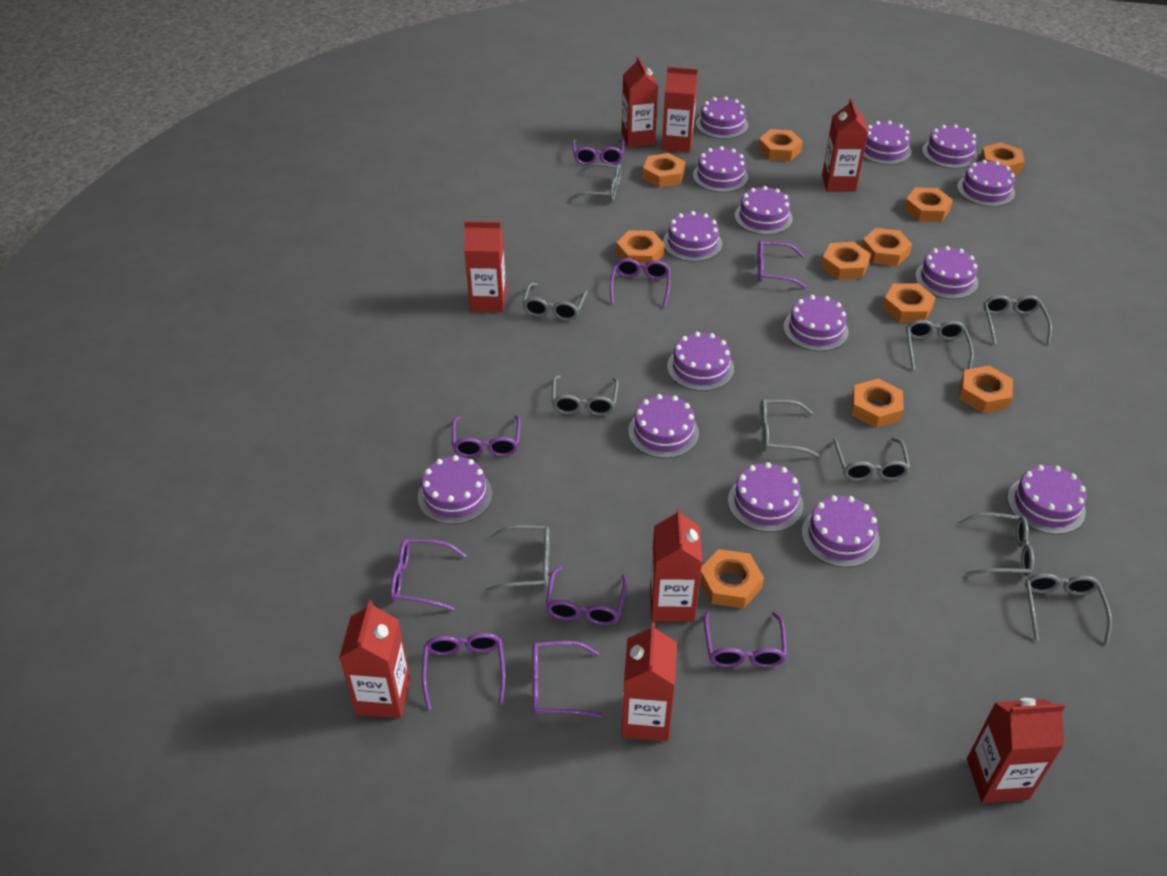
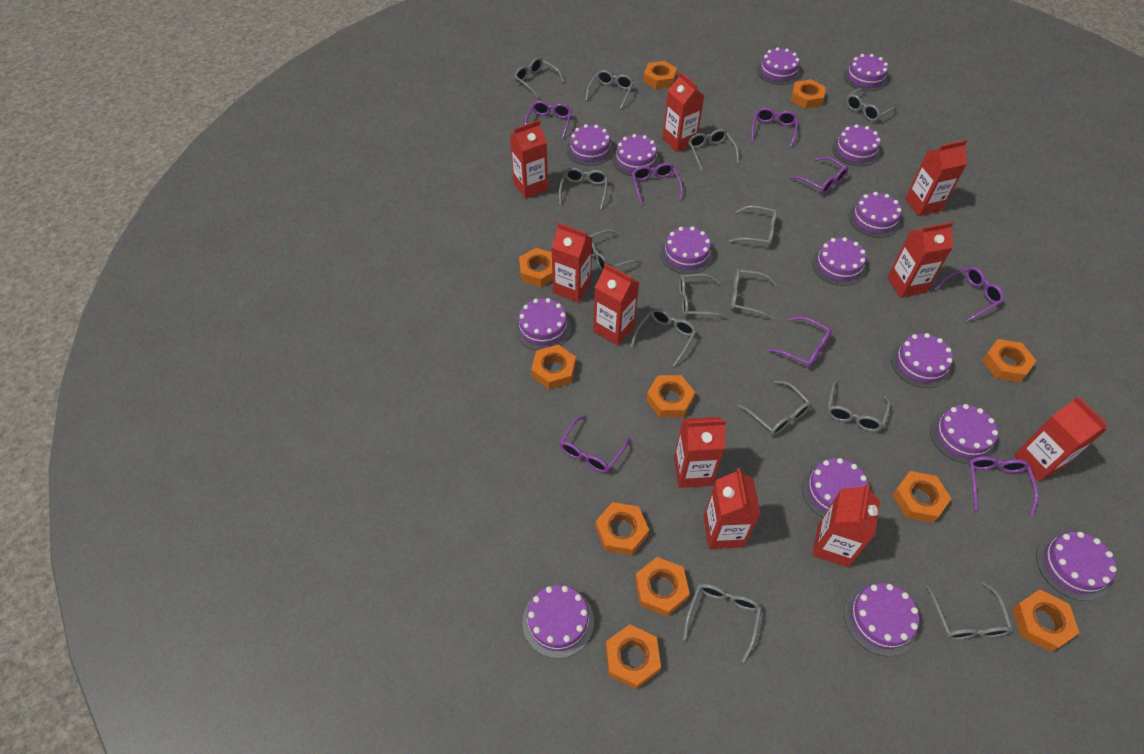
grey glasses: 10 -> 14
purple glasses: 9 -> 8
red carton: 8 -> 10

